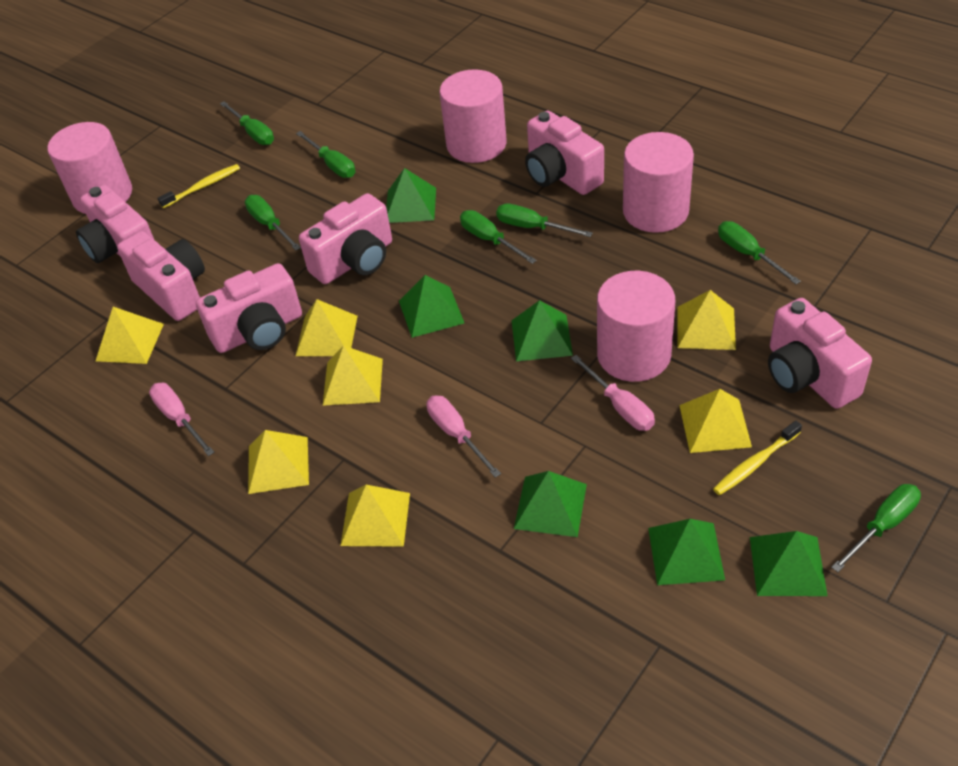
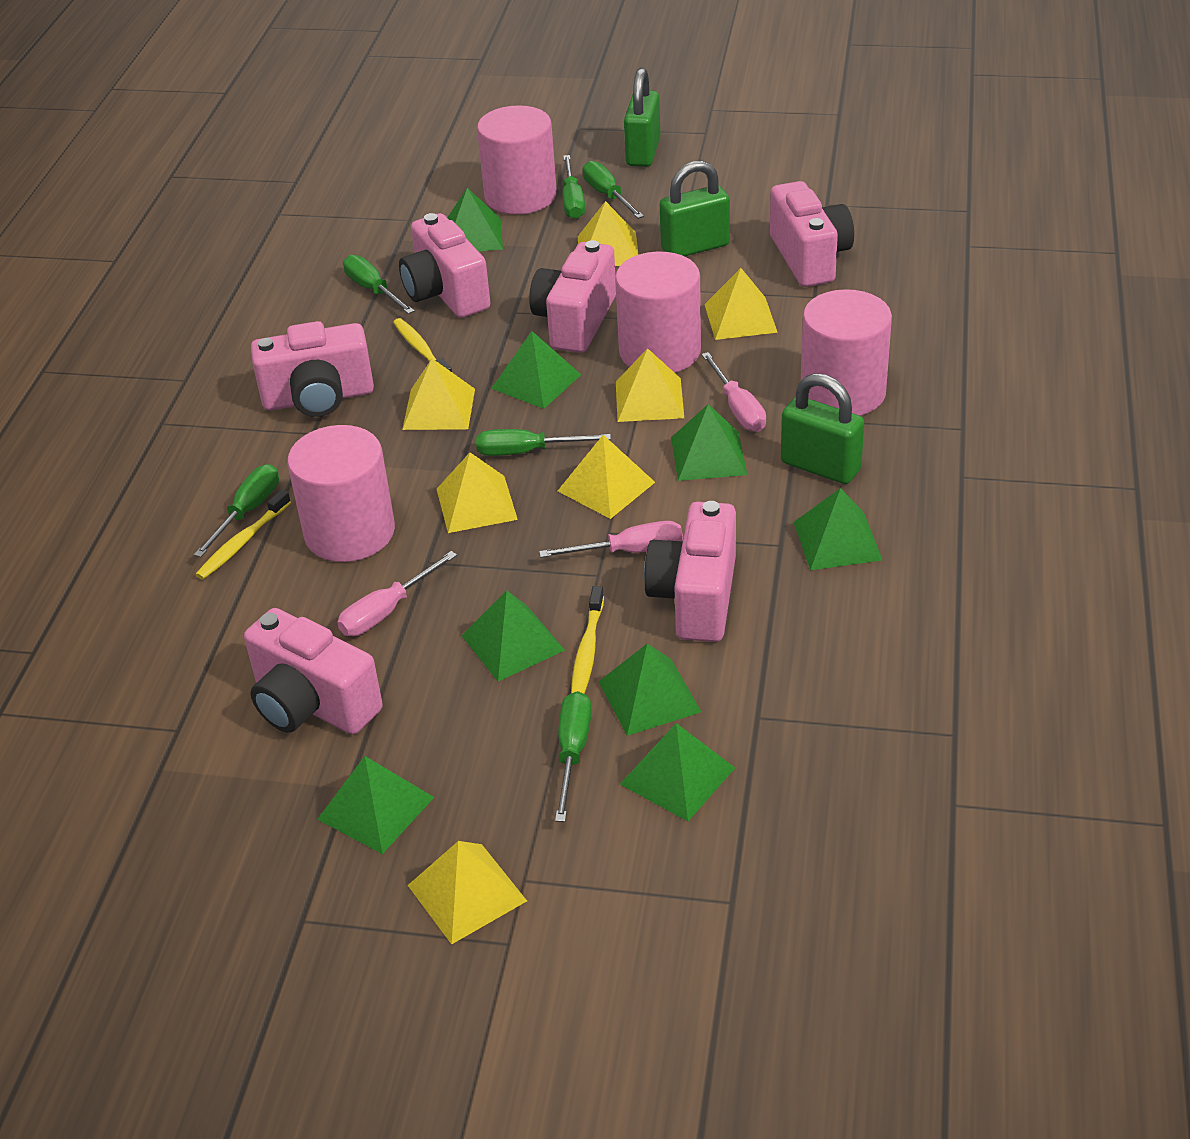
green padlock: 0 -> 3
green pyramid: 6 -> 8
green screwdriver: 7 -> 6
yellow toothbrush: 2 -> 3

